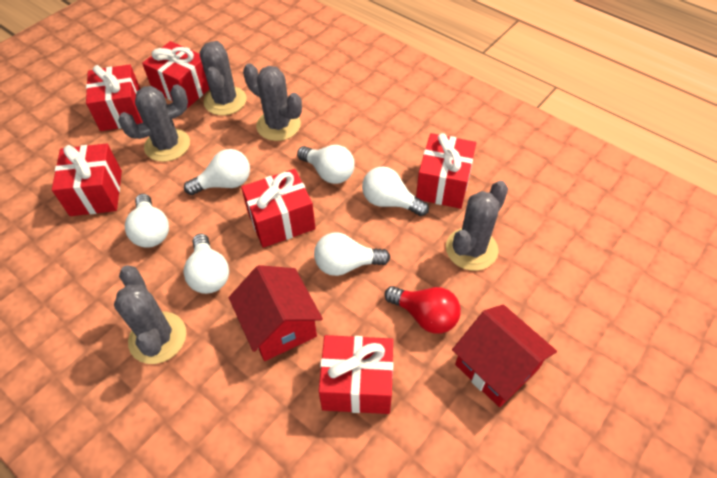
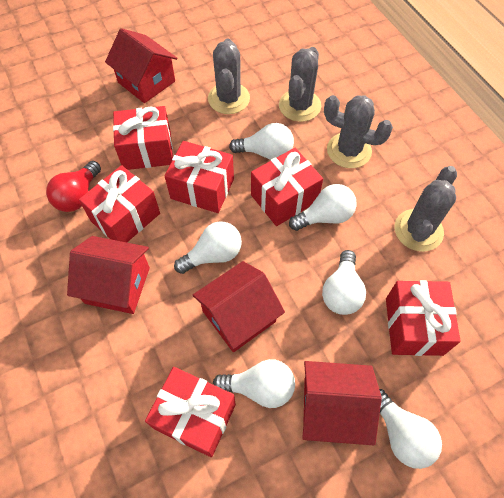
grey cactus: 5 -> 4
red house: 2 -> 4

